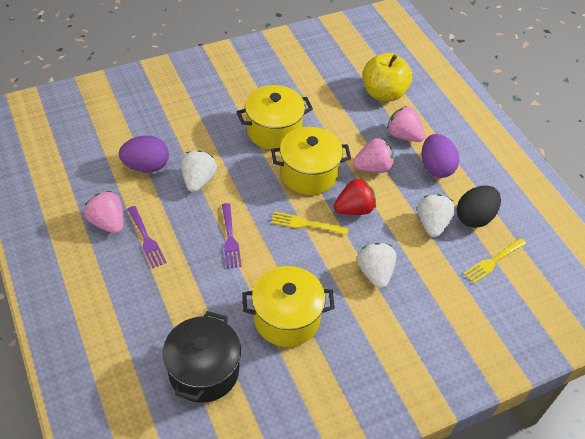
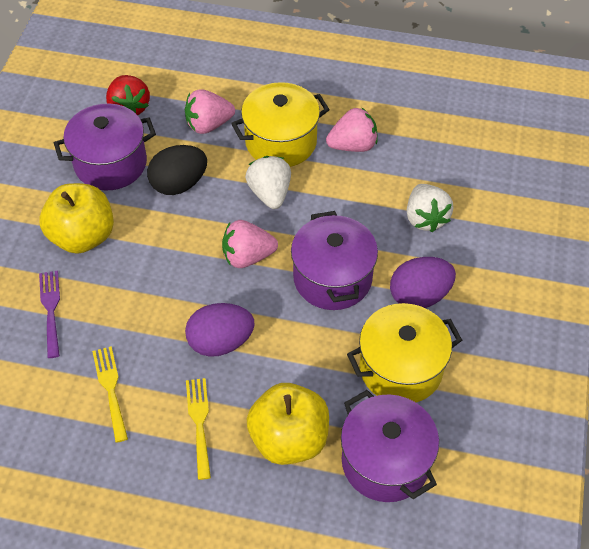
black pot: 1 -> 0
purple fork: 2 -> 1
purple pot: 0 -> 3
white strawberry: 3 -> 2
yellow apple: 1 -> 2
yellow pot: 3 -> 2

